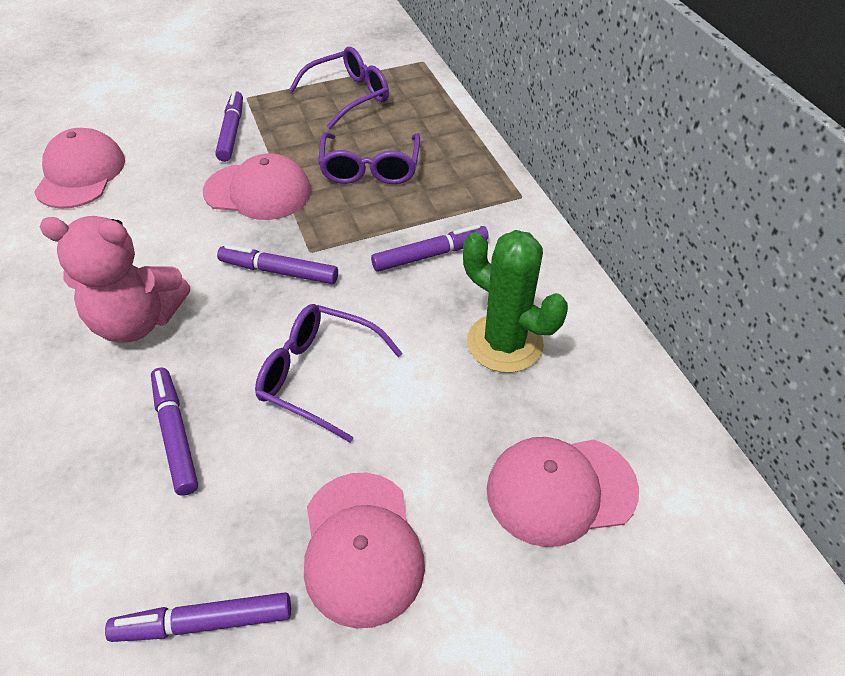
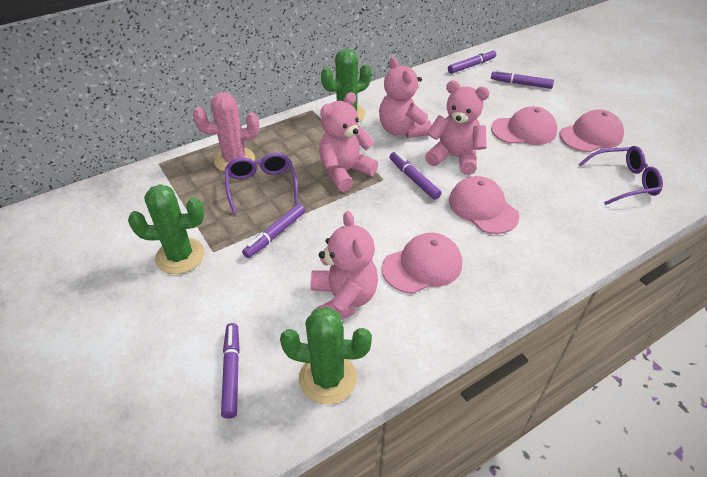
green cactus: 1 -> 3
pink cactus: 0 -> 1
pink teddy bear: 1 -> 4
purple glasses: 3 -> 2

